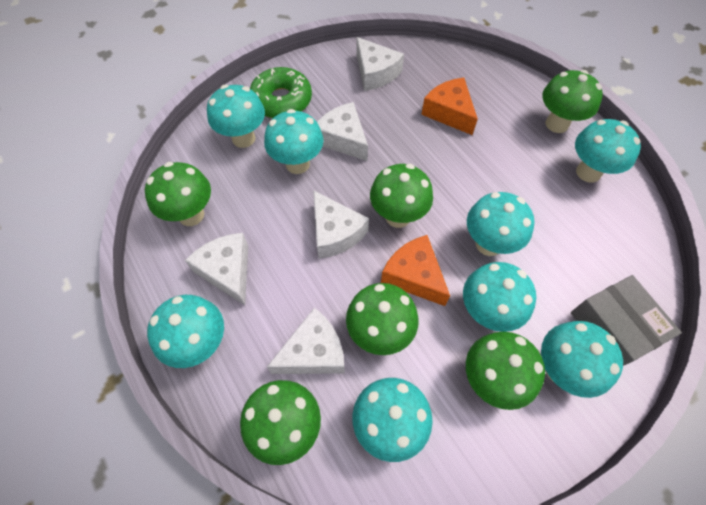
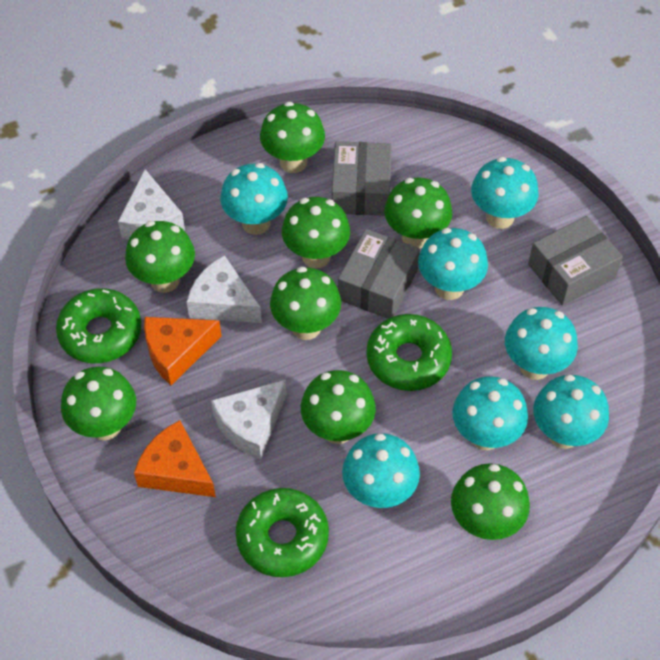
green donut: 1 -> 3
green mushroom: 6 -> 8
grey box: 1 -> 3
turquoise mushroom: 8 -> 7
white cheese: 5 -> 3

